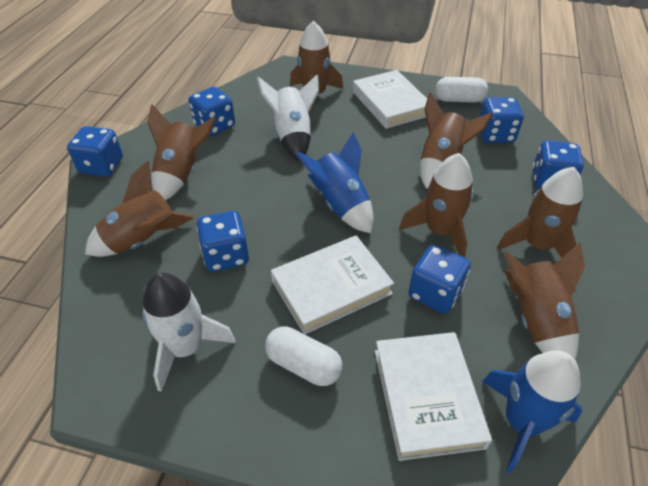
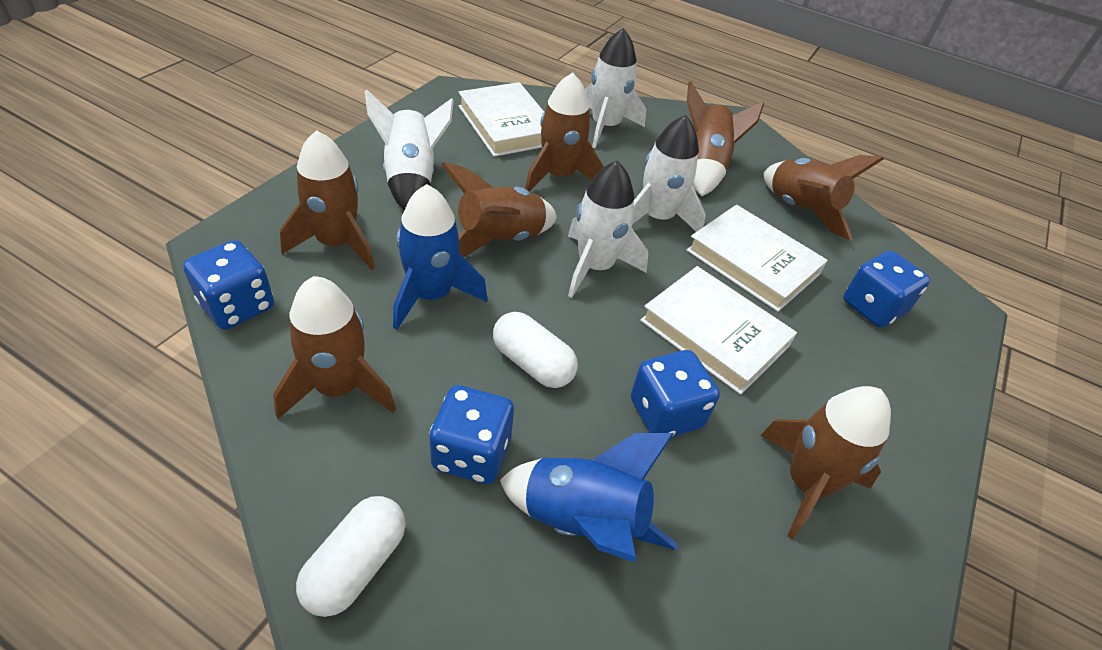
blue dice: 6 -> 4
white rocket: 2 -> 4

